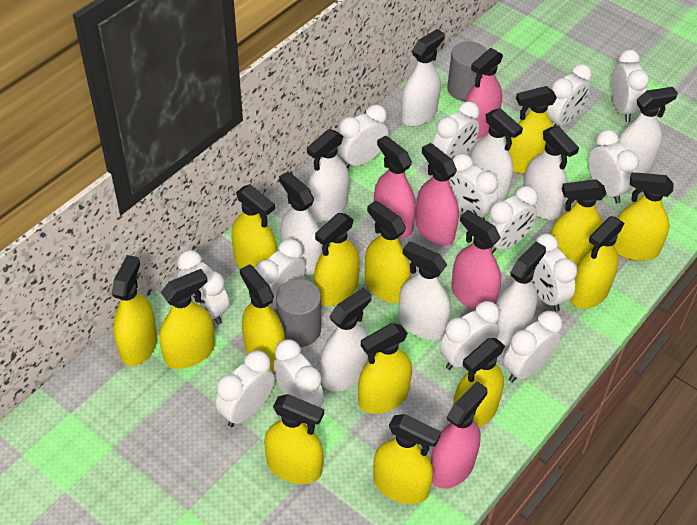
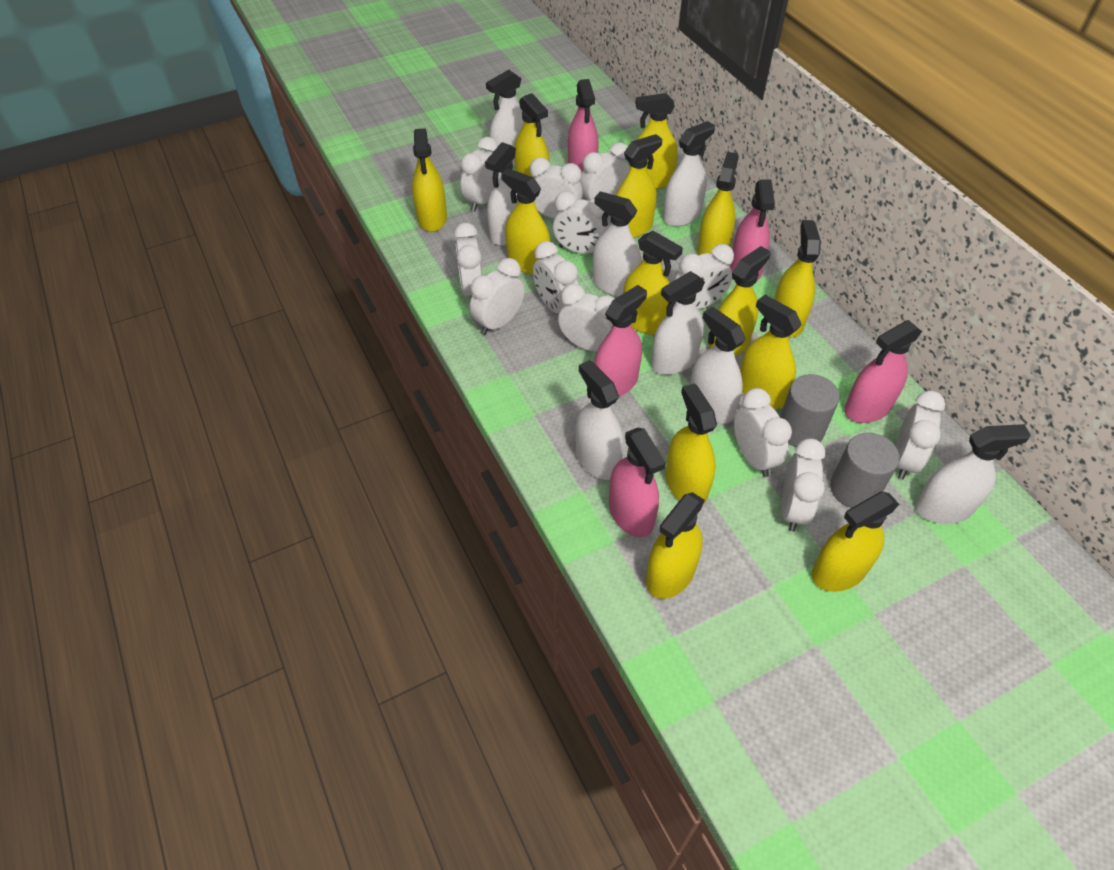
white clock: 14 -> 12
white spray bottle: 9 -> 8
yellow spray bottle: 14 -> 13

